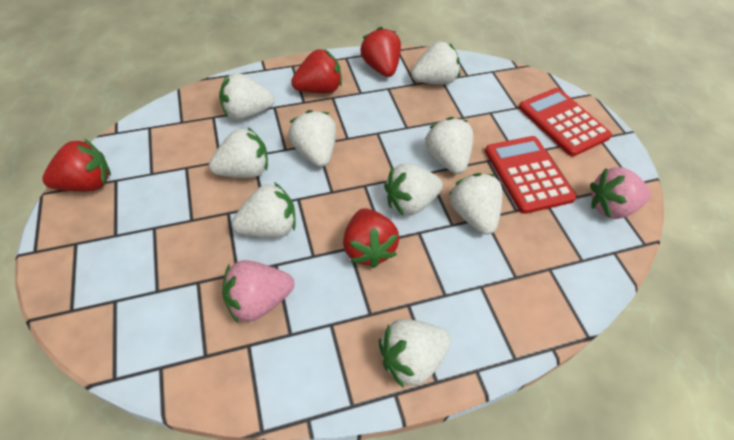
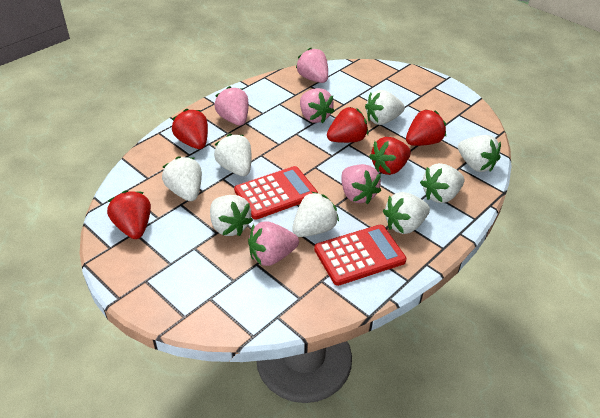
pink strawberry: 2 -> 5
red strawberry: 4 -> 5
white strawberry: 9 -> 8

